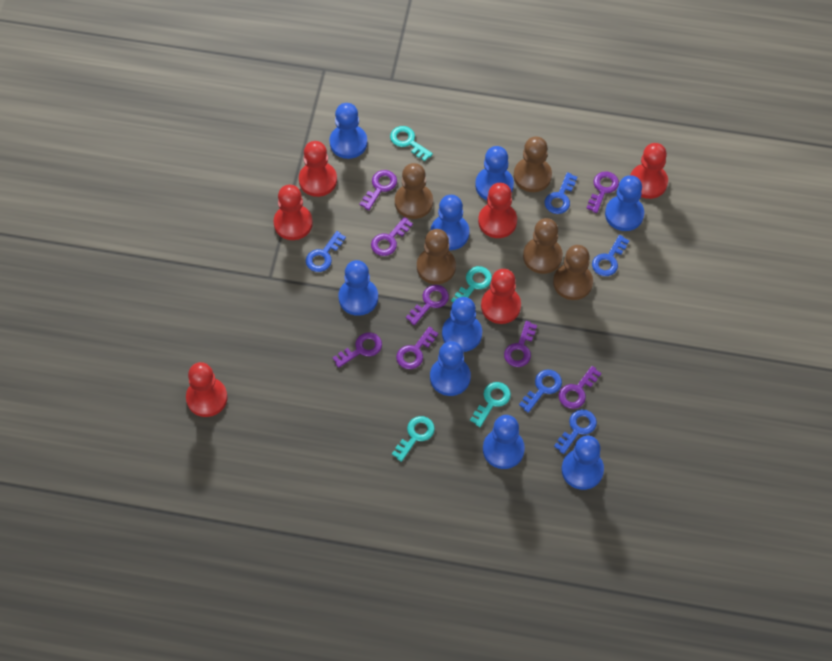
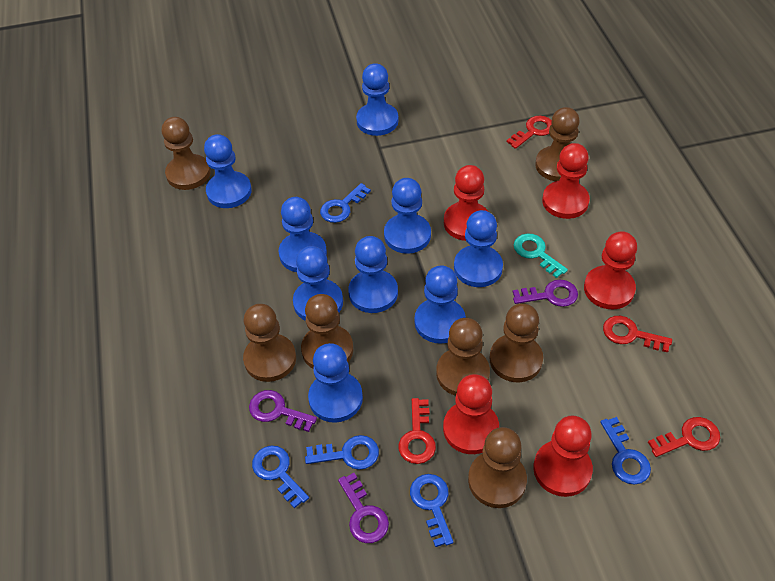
brown pawn: 5 -> 7
purple key: 8 -> 3
red key: 0 -> 4
red pawn: 6 -> 5
turquoise key: 4 -> 1

